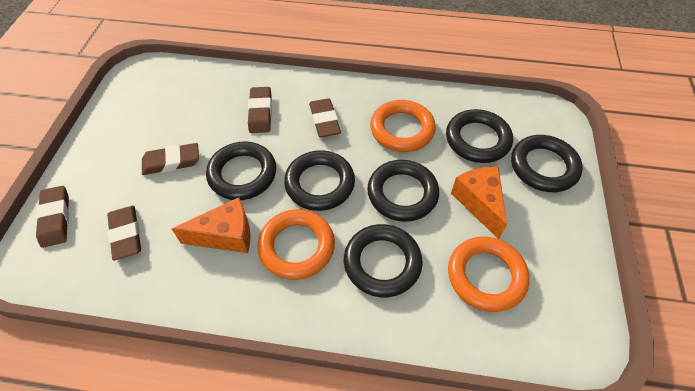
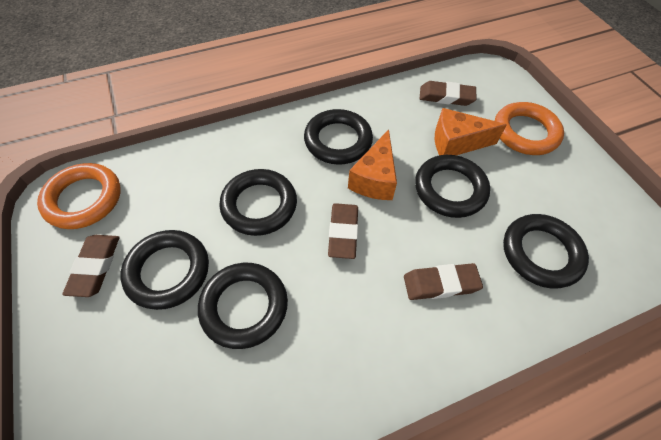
brown eraser: 5 -> 4
orange ring: 3 -> 2

